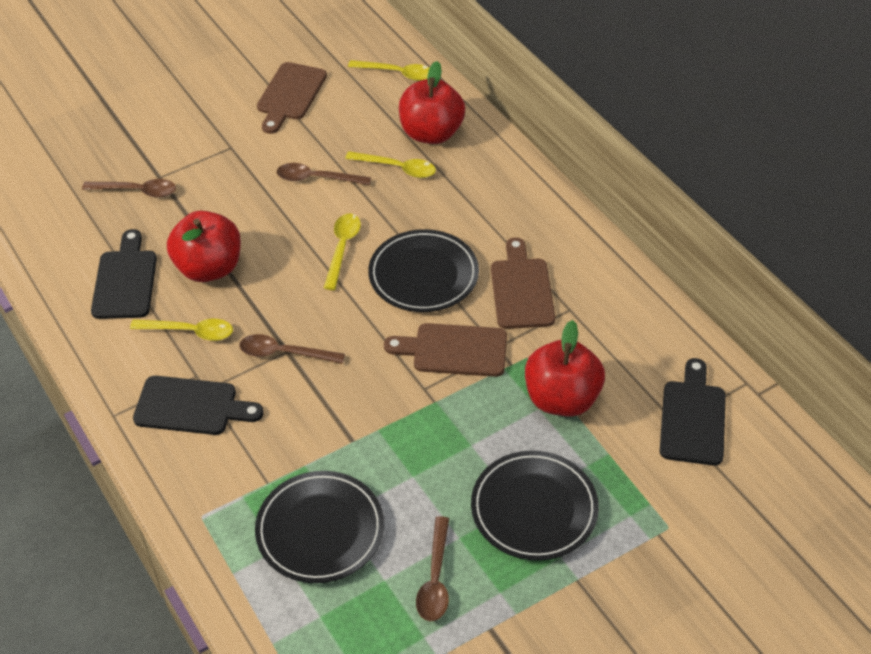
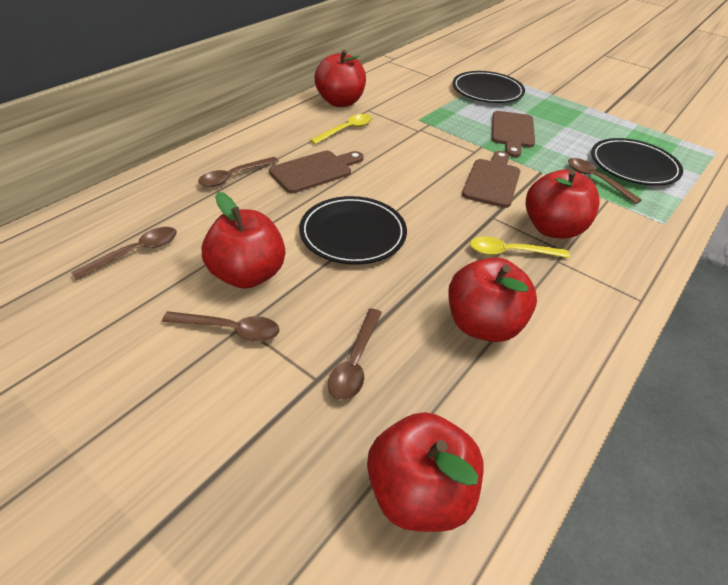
black cutting board: 3 -> 0
brown spoon: 4 -> 5
red apple: 3 -> 5
yellow spoon: 4 -> 2

